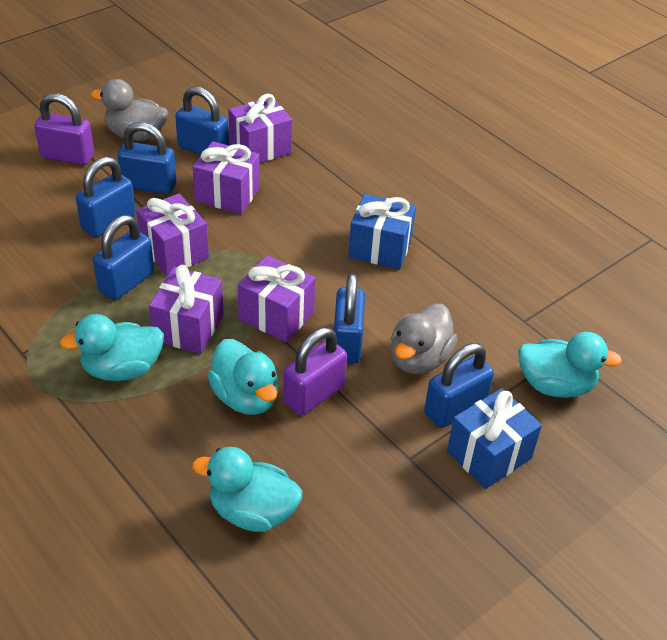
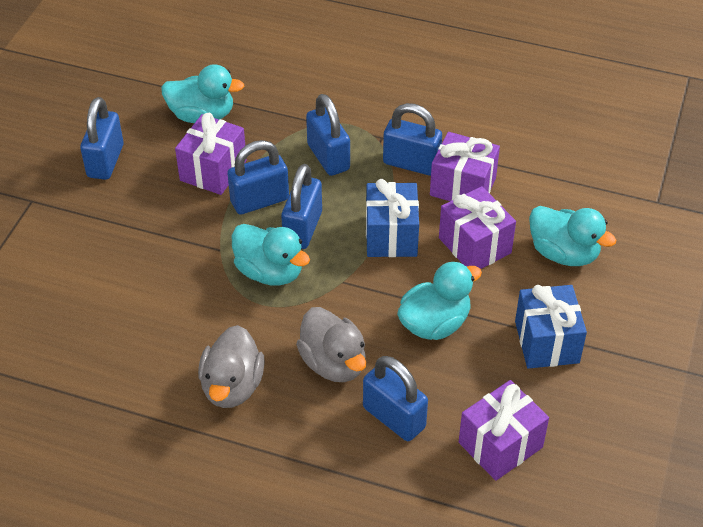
purple gift: 5 -> 4
purple padlock: 2 -> 0

